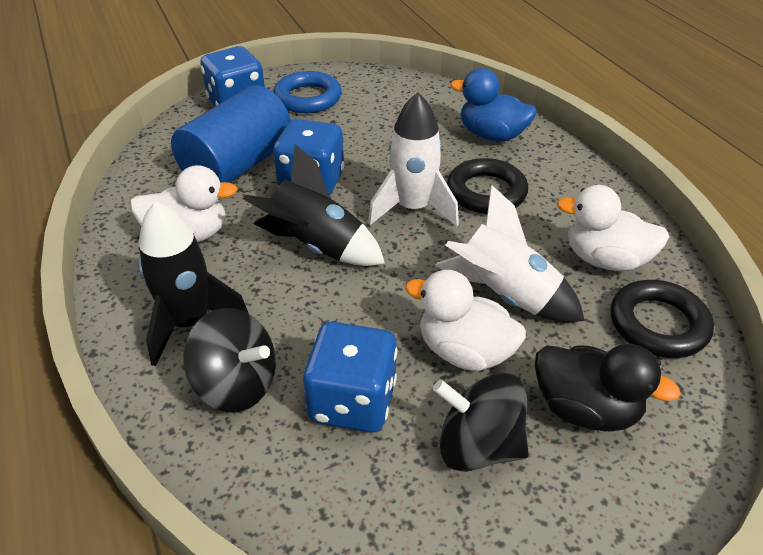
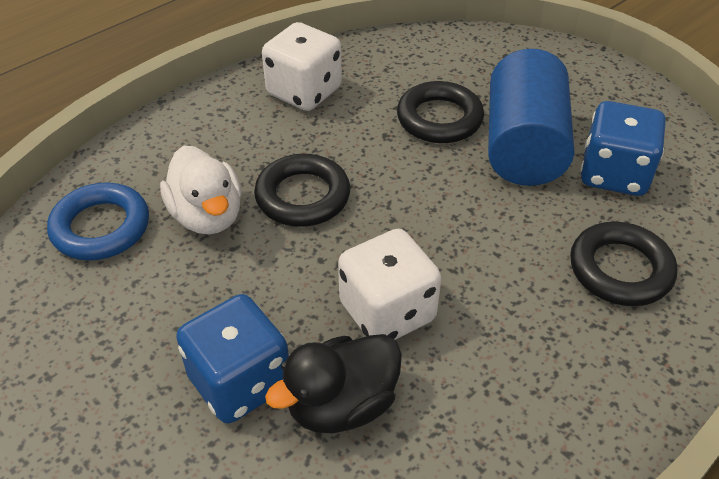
black ring: 2 -> 3
black rocket: 2 -> 0
black spinning top: 2 -> 0
blue dice: 3 -> 2
blue duck: 1 -> 0
white dice: 0 -> 2
white duck: 3 -> 1
white rocket: 2 -> 0

